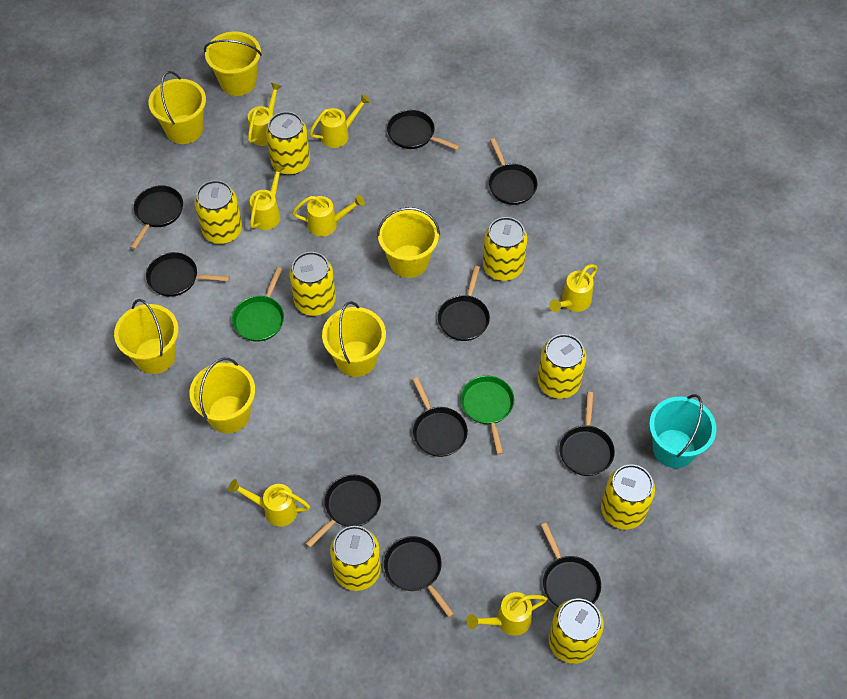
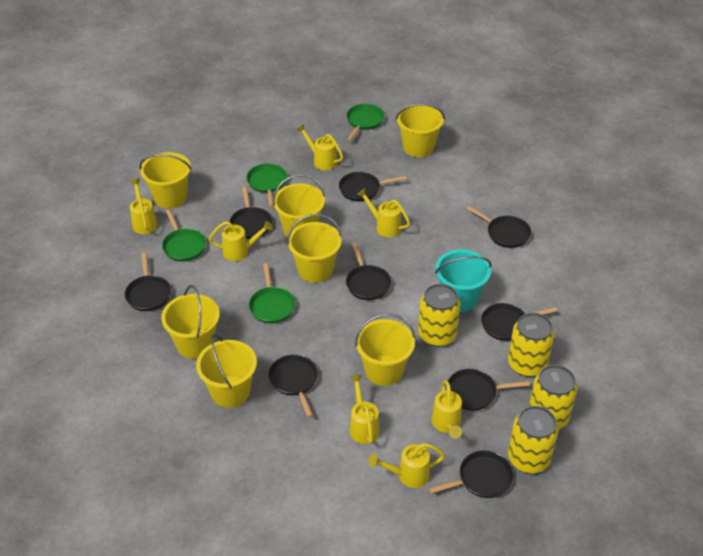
black pan: 10 -> 9
green pan: 2 -> 4
yellow bucket: 6 -> 7
yellow can: 8 -> 4

